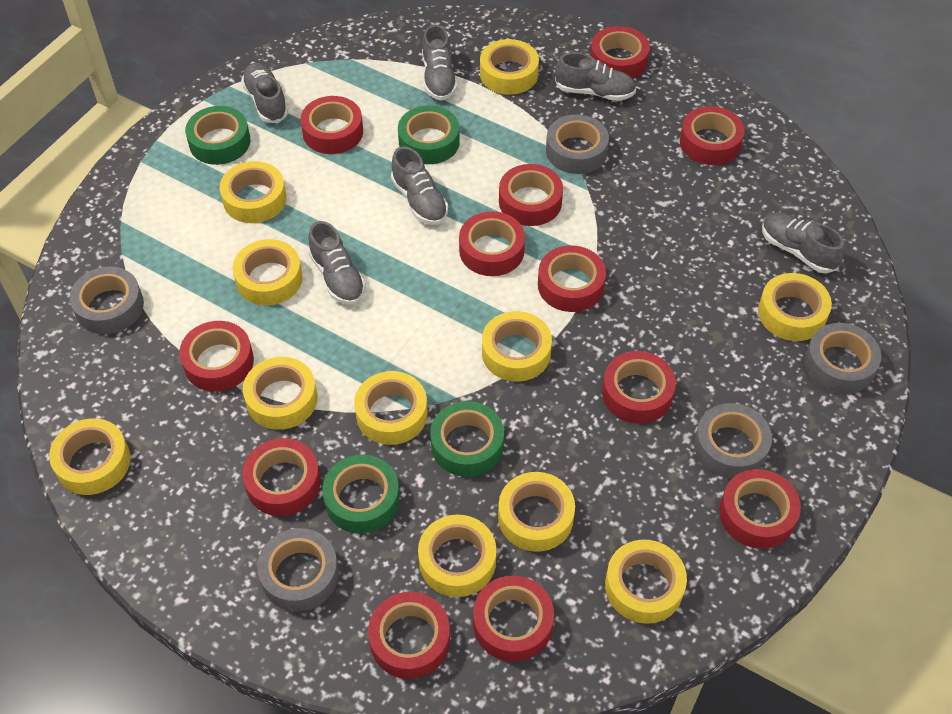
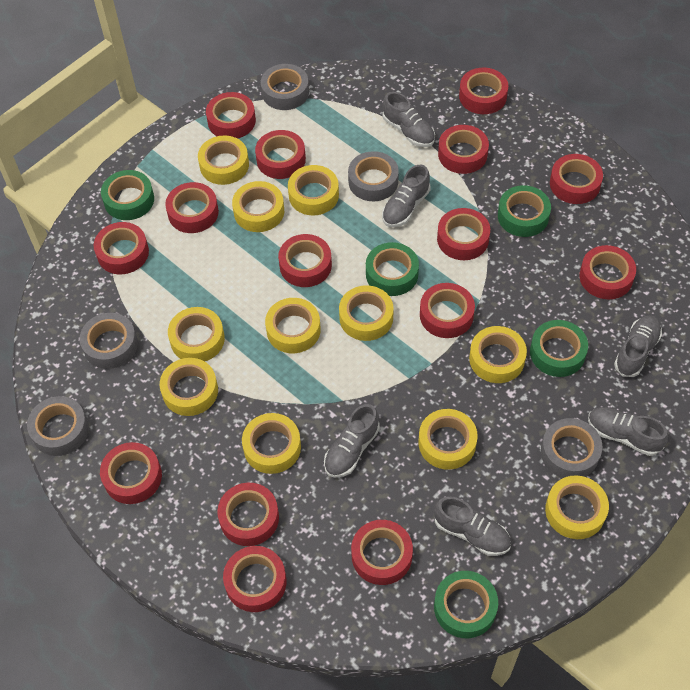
green tape: 4 -> 5
red tape: 12 -> 15

